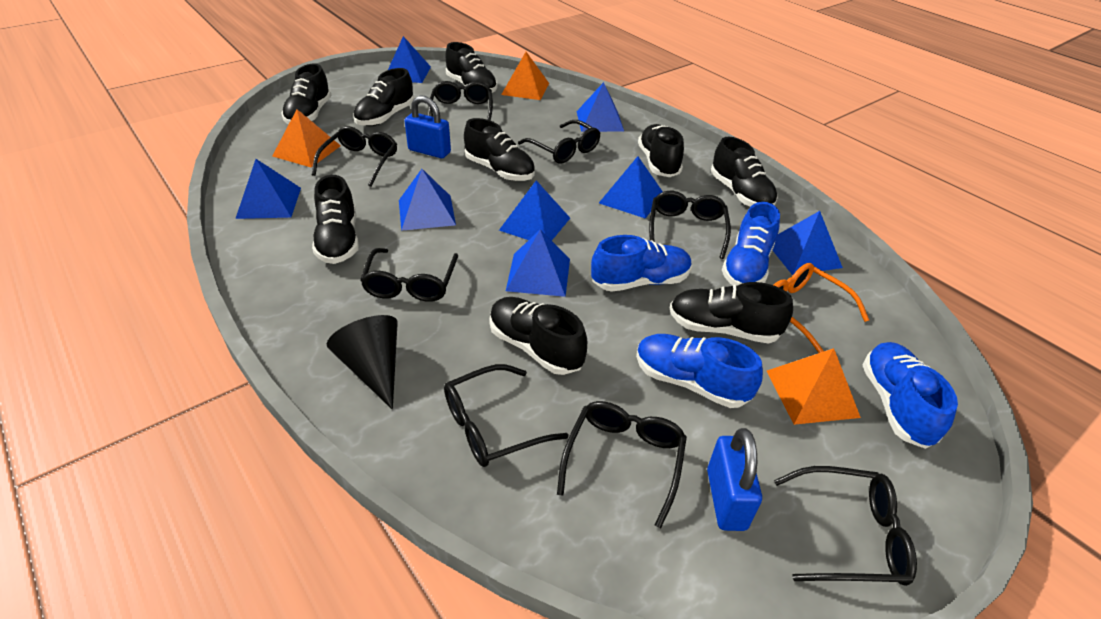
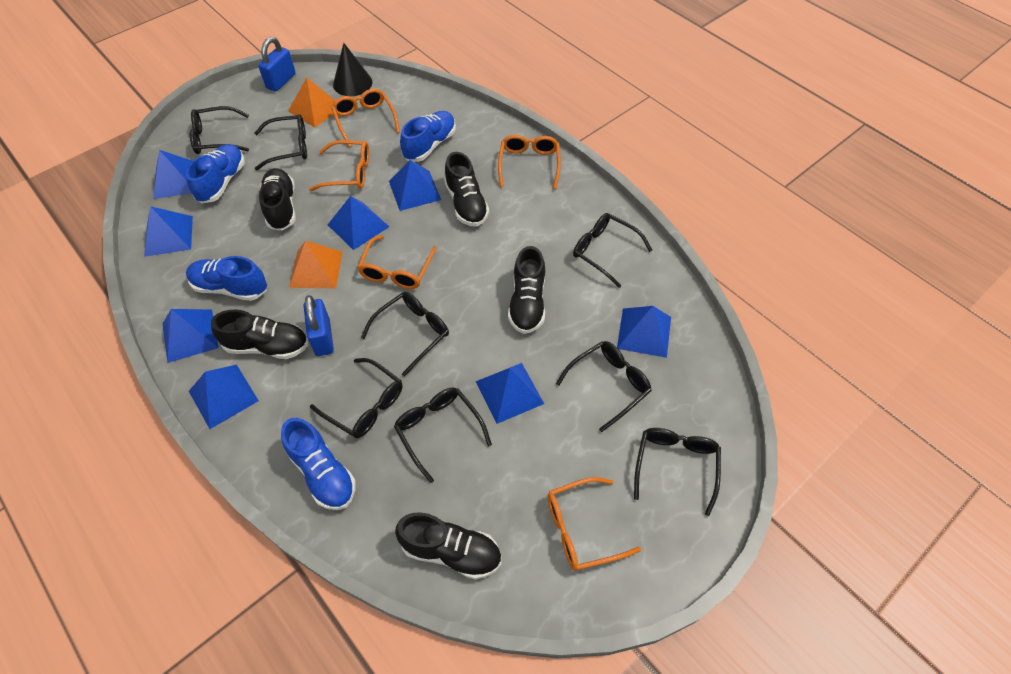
black shoe: 9 -> 5
orange glasses: 1 -> 5
orange pyramid: 3 -> 2

